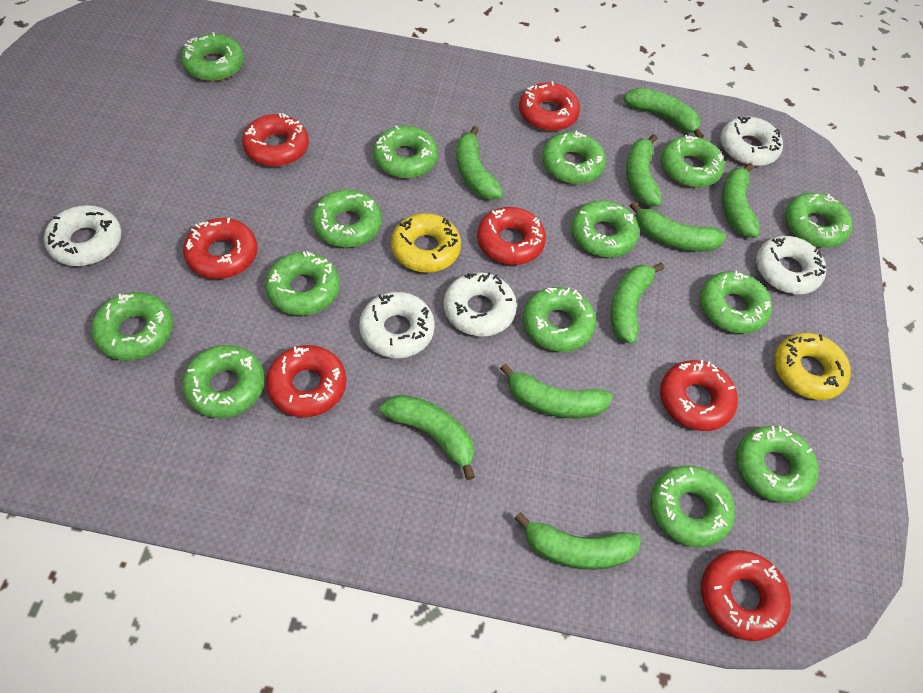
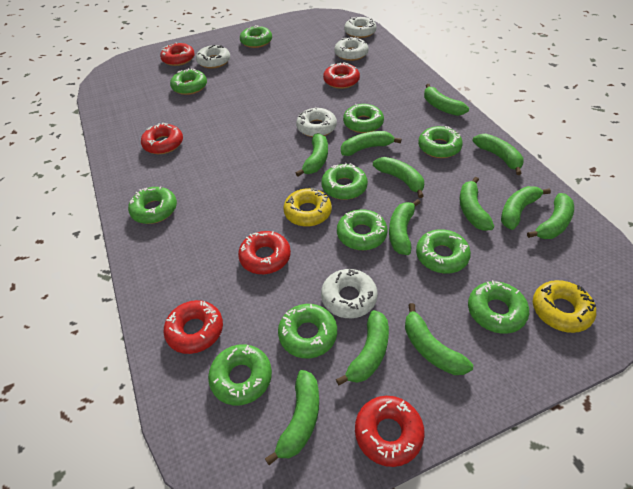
green banana: 9 -> 12
green donut: 14 -> 11
red donut: 7 -> 6

